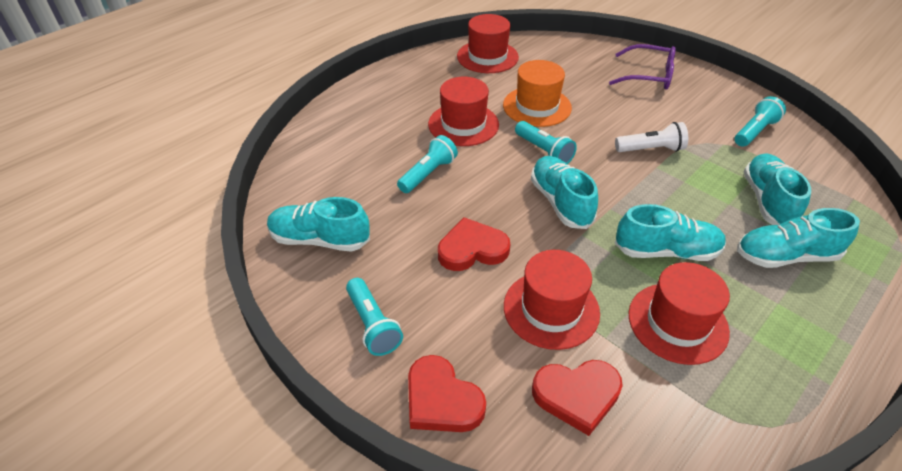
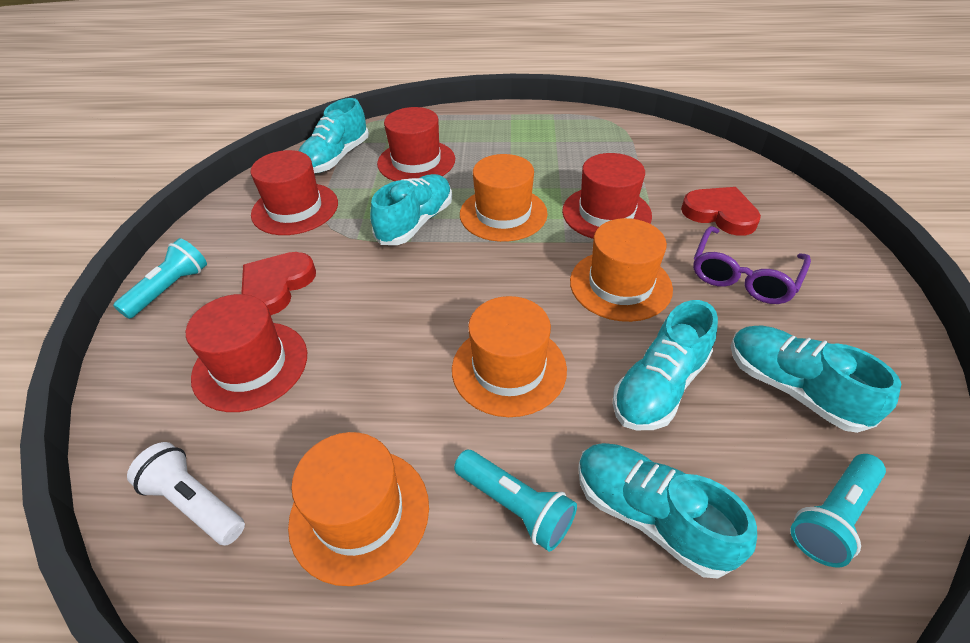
orange hat: 1 -> 4
red heart: 3 -> 2
turquoise flashlight: 4 -> 3

